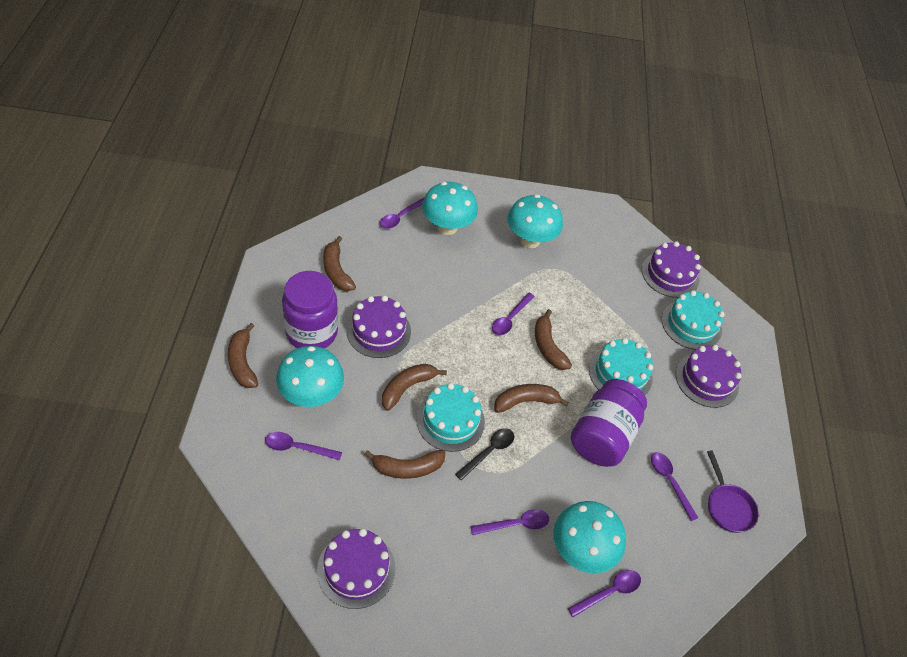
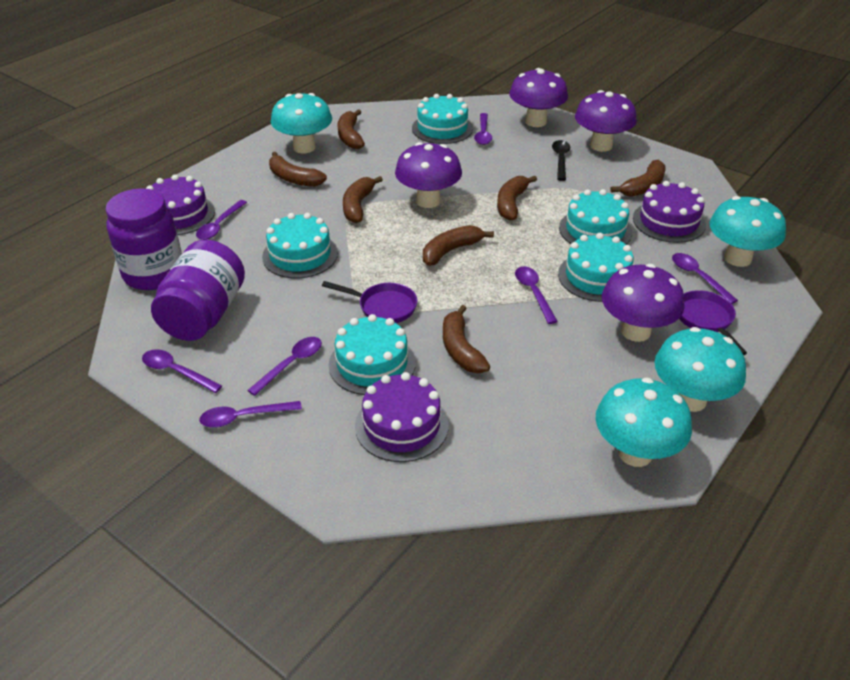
brown banana: 6 -> 7
purple cake: 4 -> 3
purple mushroom: 0 -> 4
purple pan: 1 -> 2
purple spoon: 6 -> 7
turquoise cake: 3 -> 5

